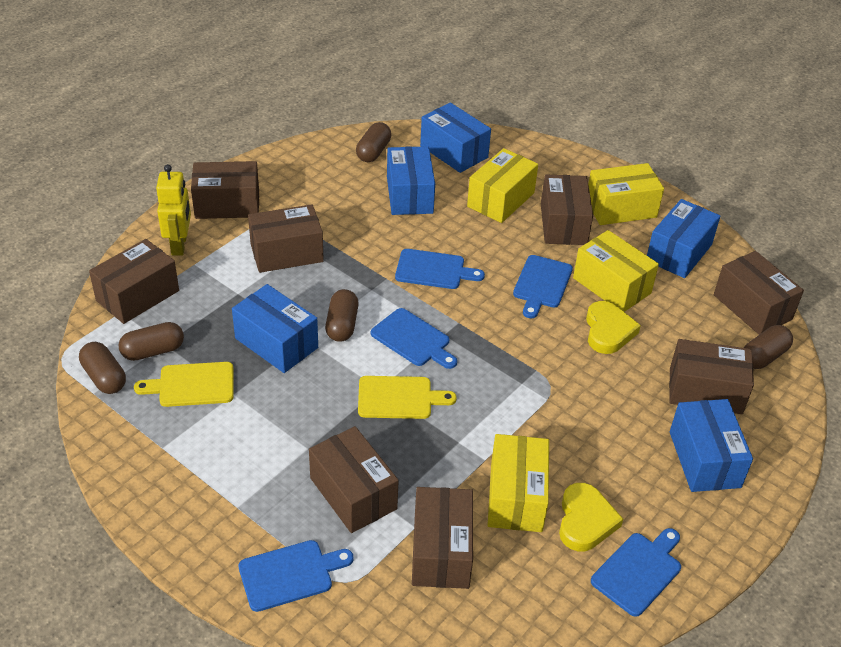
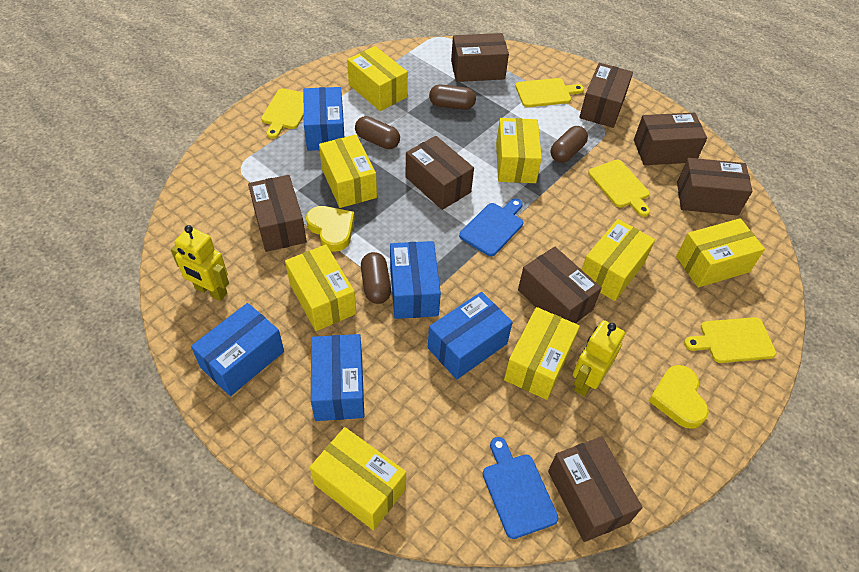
blue cutting board: 5 -> 2
brown capsule: 5 -> 4
yellow box: 4 -> 8
yellow cutting board: 2 -> 4
yellow robot: 1 -> 2

